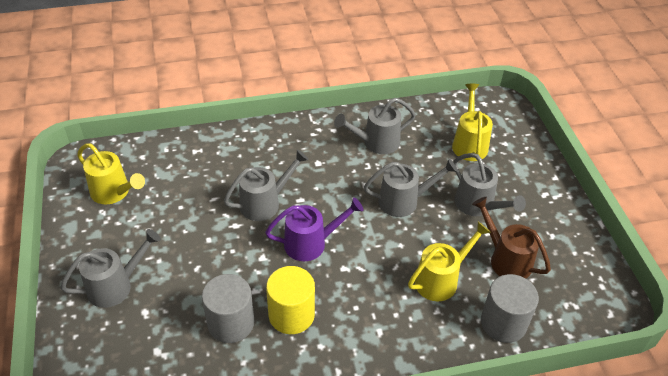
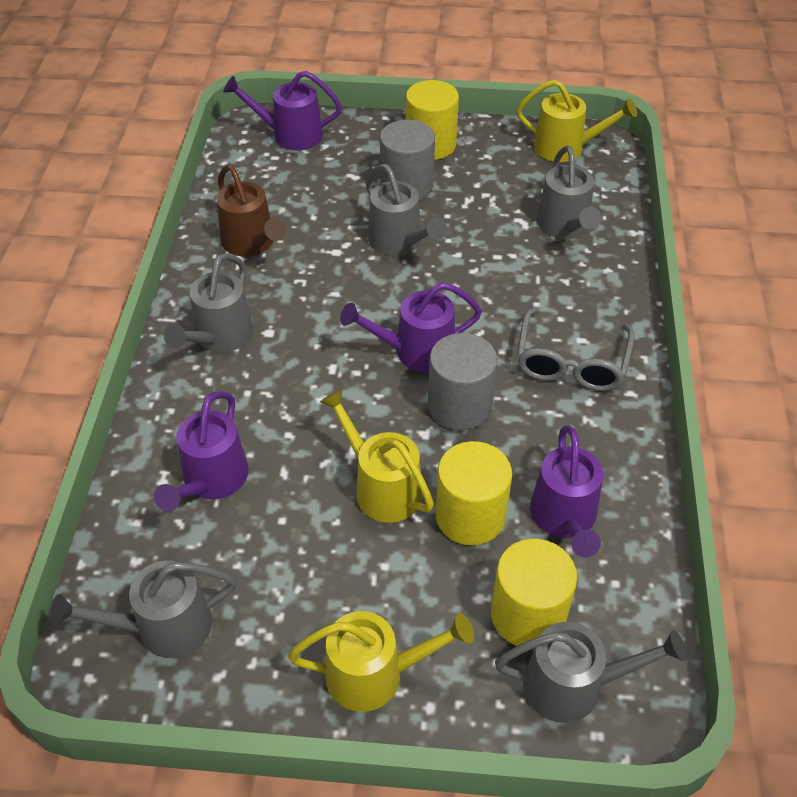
grey glasses: 0 -> 1
purple watering can: 1 -> 4
yellow cylinder: 1 -> 3

